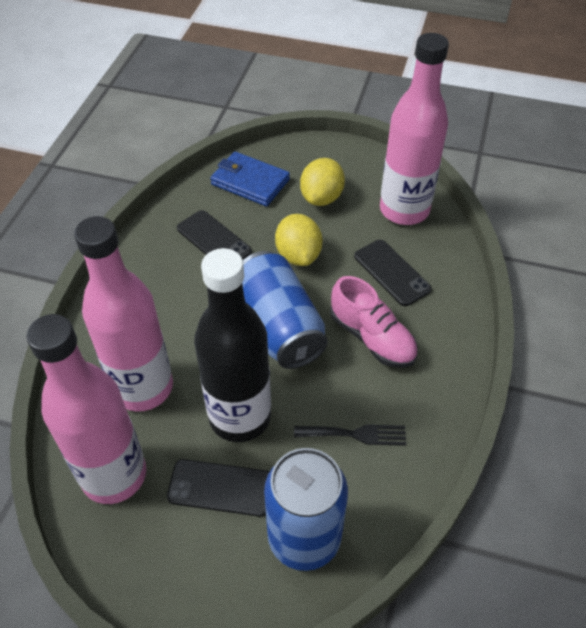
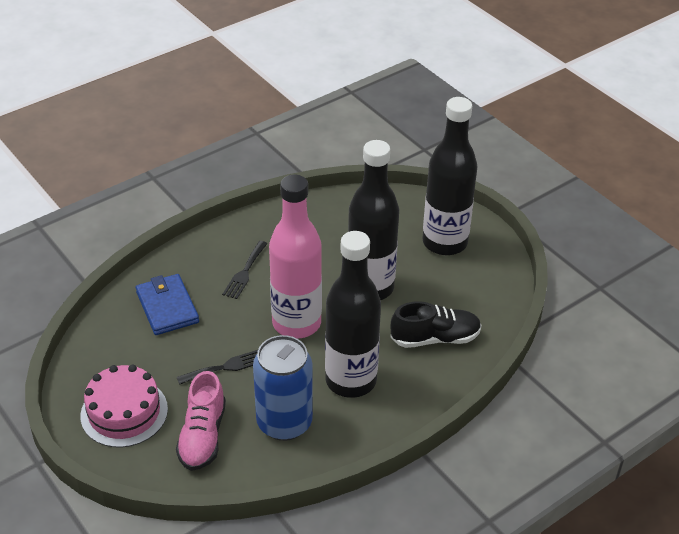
black bottle: 1 -> 3
black fork: 1 -> 2
black phone: 3 -> 0
black shoe: 0 -> 1
blue can: 2 -> 1
pink bottle: 3 -> 1
pink cake: 0 -> 1
yellow lemon: 2 -> 0

